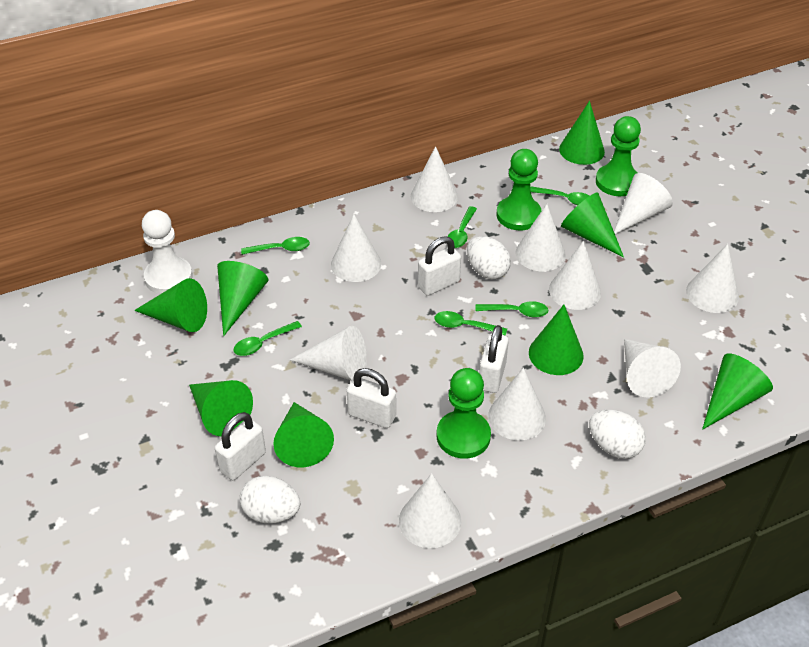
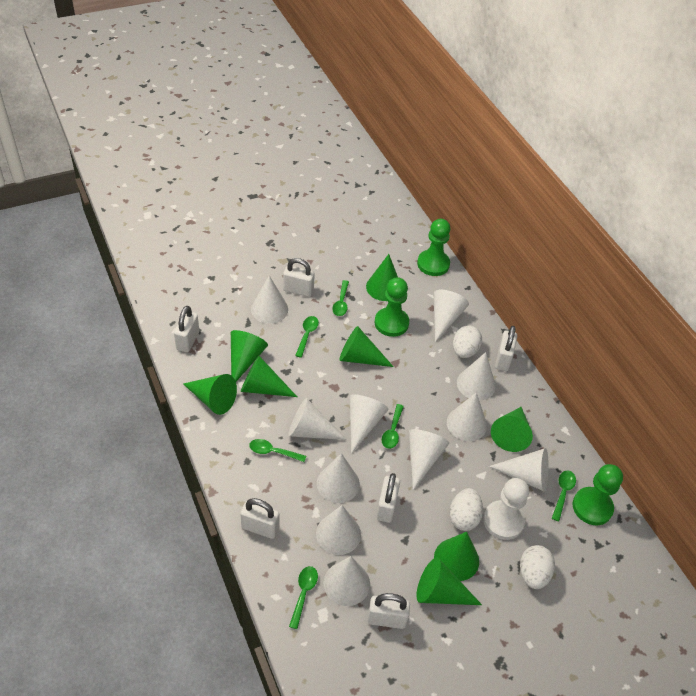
white cone: 10 -> 11
white padlock: 4 -> 6

